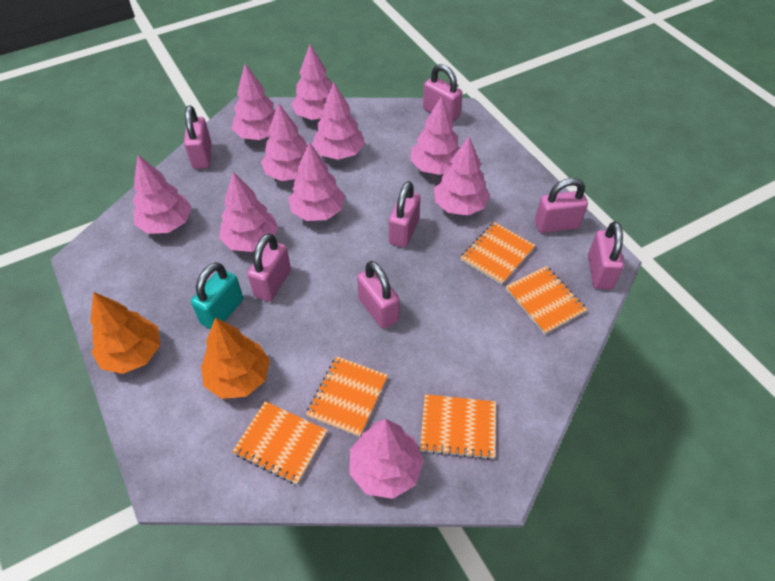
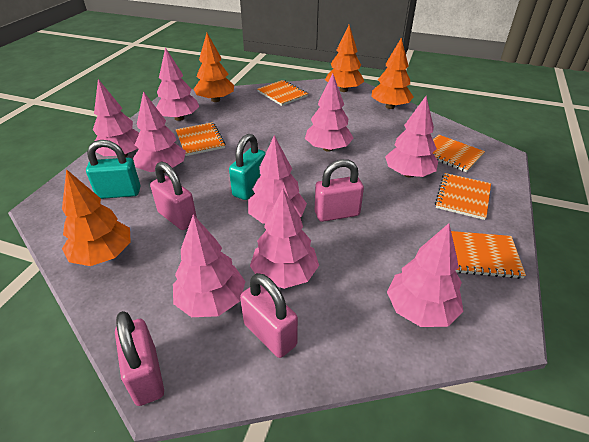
orange tree: 2 -> 4
pink padlock: 7 -> 4
pink tree: 10 -> 9
turquoise padlock: 1 -> 2

